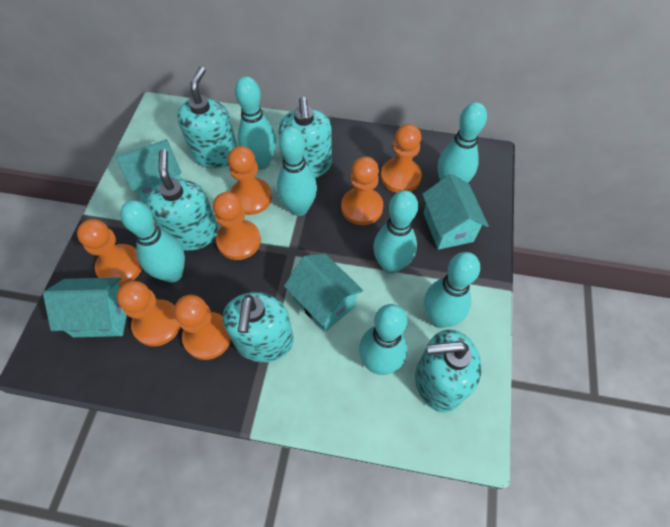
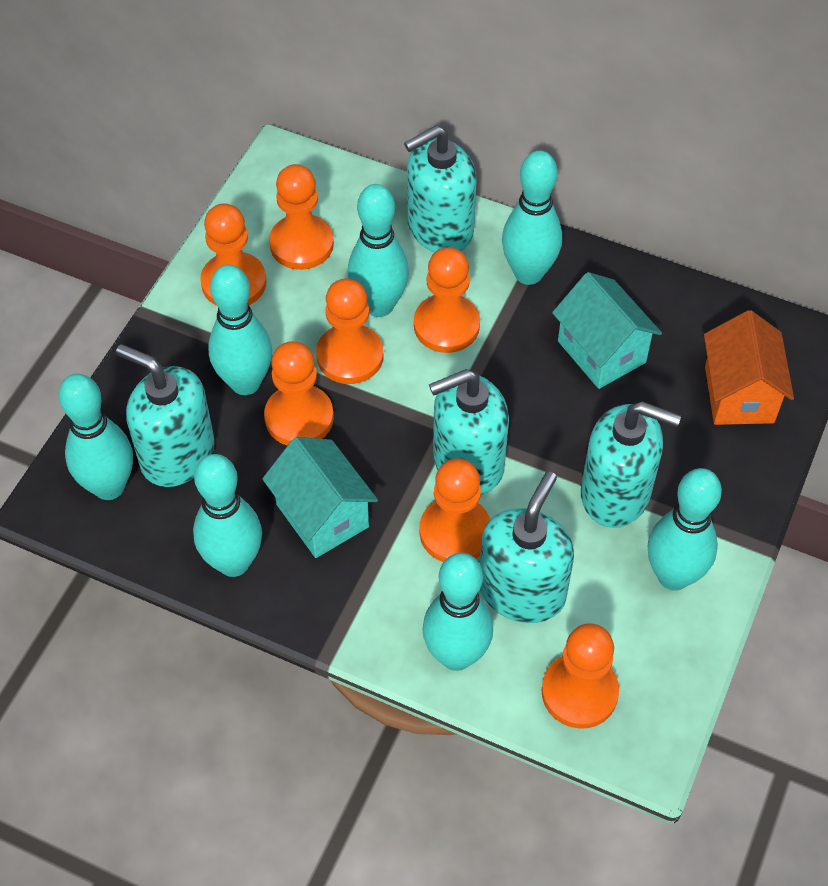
orange house: 0 -> 1
turquoise house: 4 -> 2

